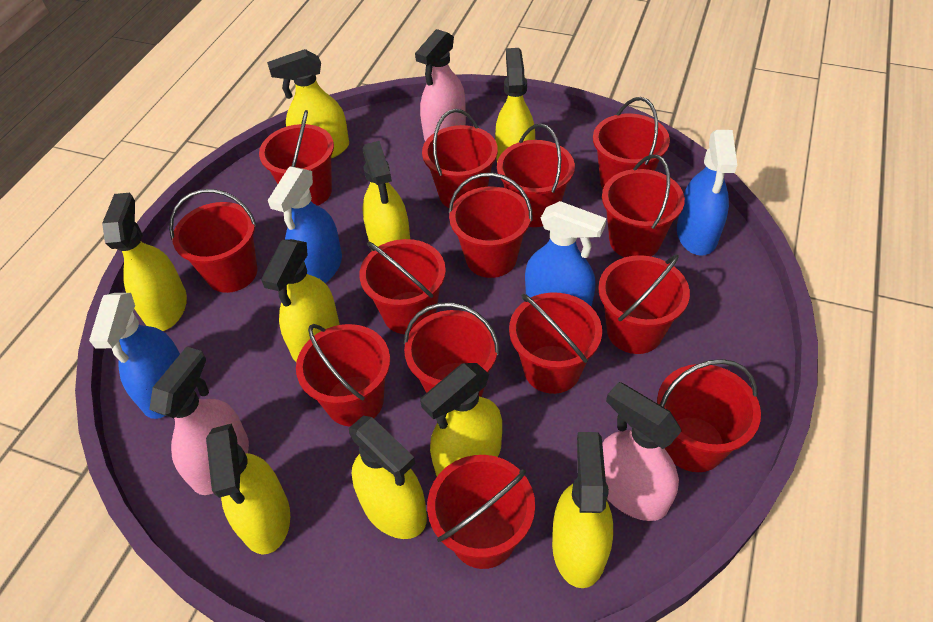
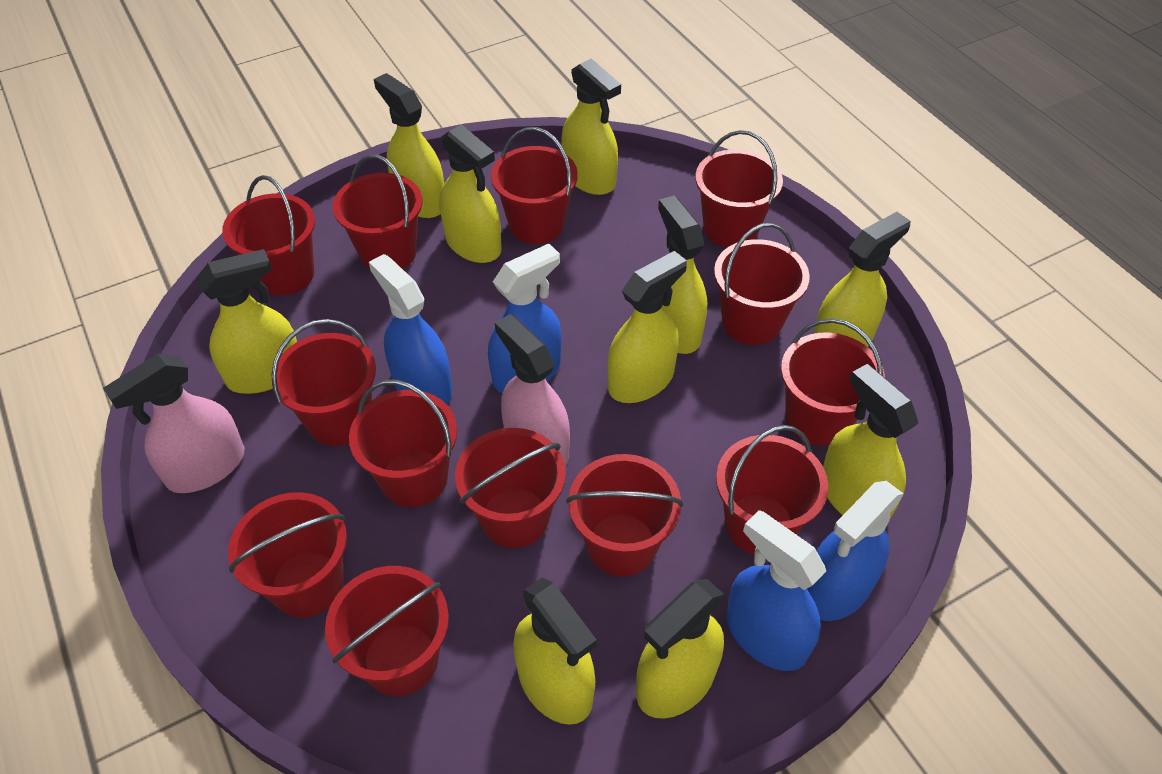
pink spray bottle: 3 -> 2
red bucket: 14 -> 13
yellow spray bottle: 9 -> 10

